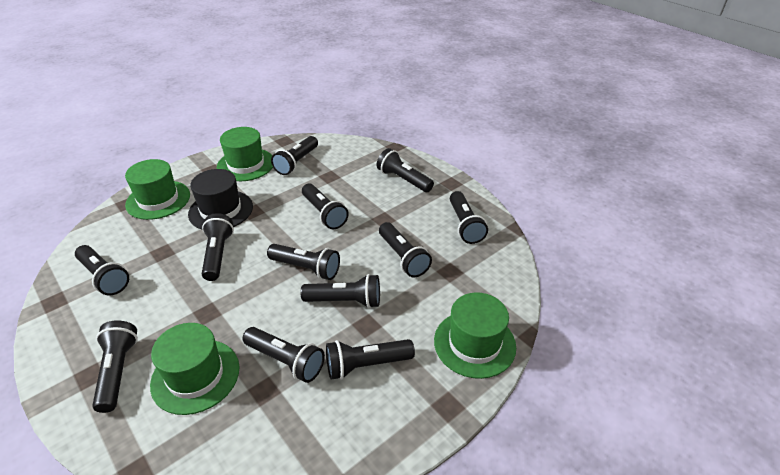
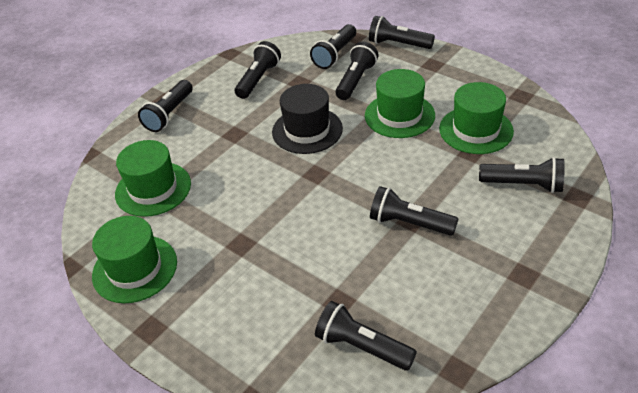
black flashlight: 12 -> 8

